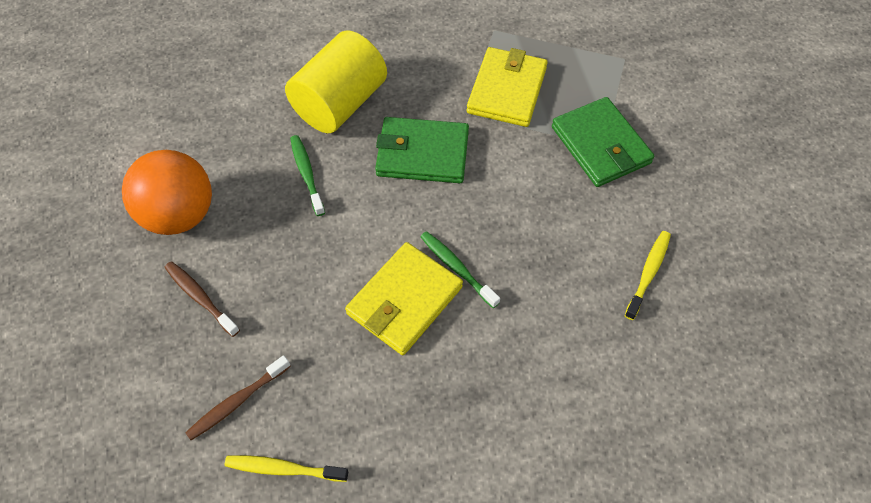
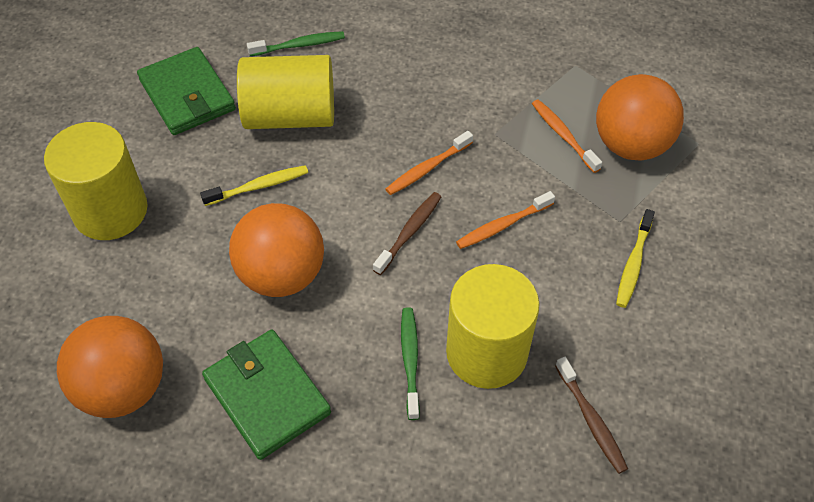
orange ball: 1 -> 3
orange toothbrush: 0 -> 3
yellow cylinder: 1 -> 3
yellow wallet: 2 -> 0

